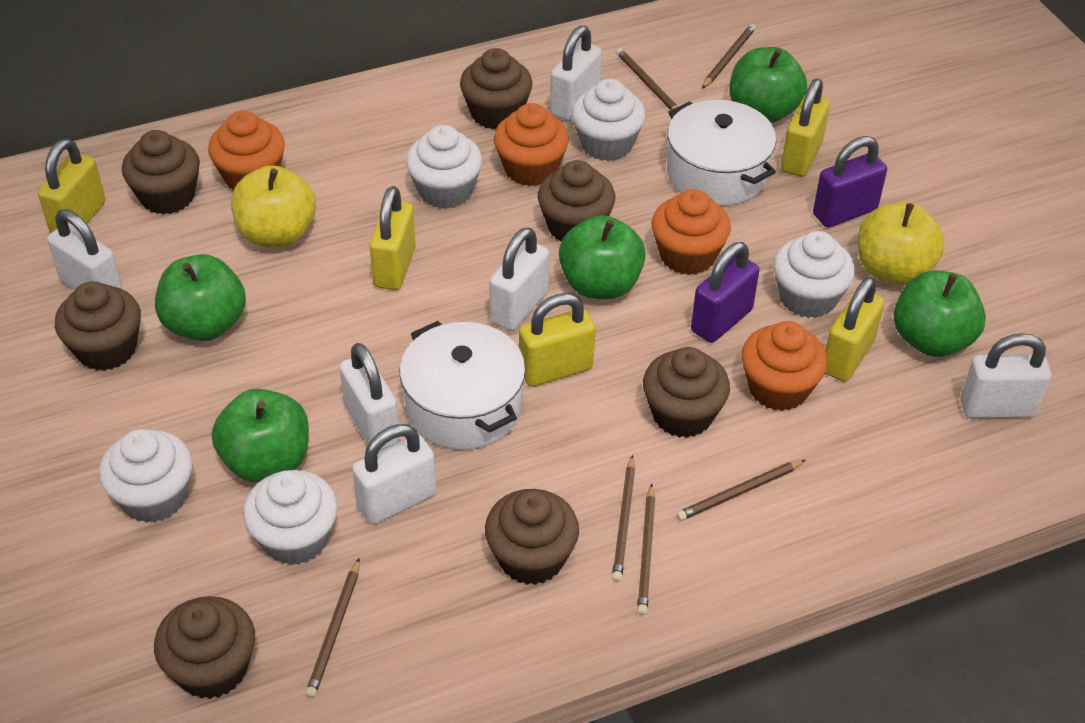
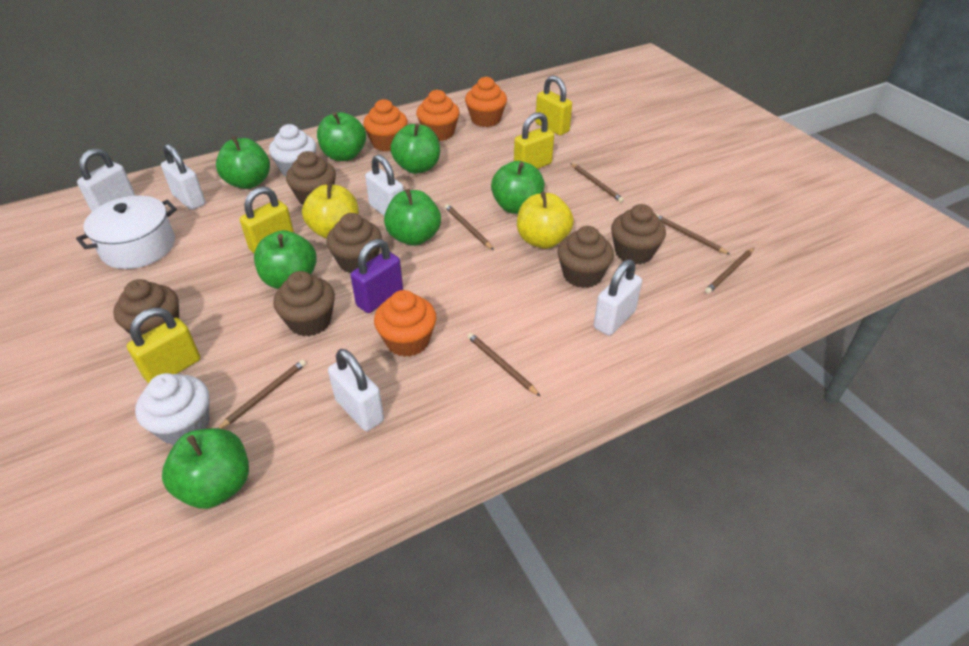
brown cupcake: 7 -> 6
green apple: 5 -> 7
purple padlock: 2 -> 1
white cupcake: 5 -> 2
white padlock: 6 -> 5
white pot: 2 -> 1
yellow padlock: 5 -> 4

